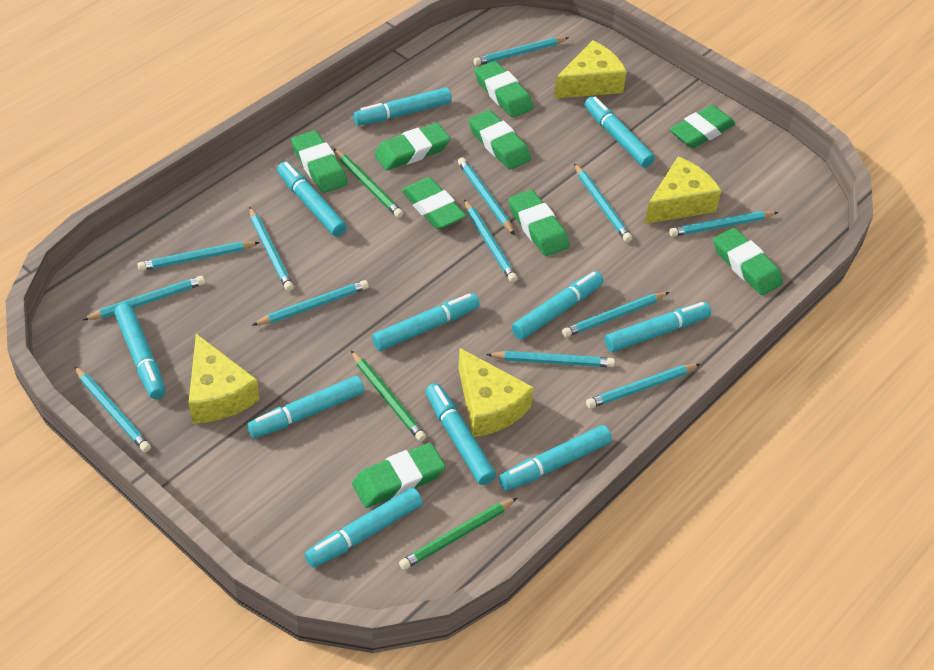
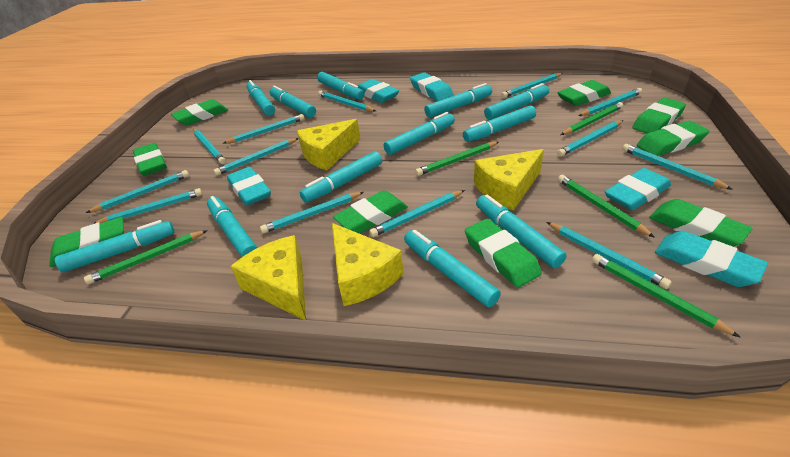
green pencil: 3 -> 5
turquoise eraser: 0 -> 5
turquoise marker: 11 -> 12

